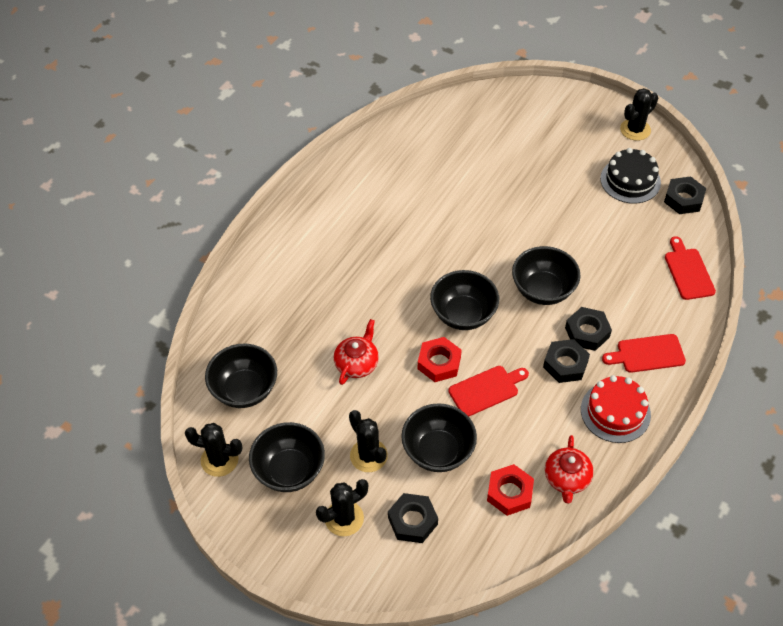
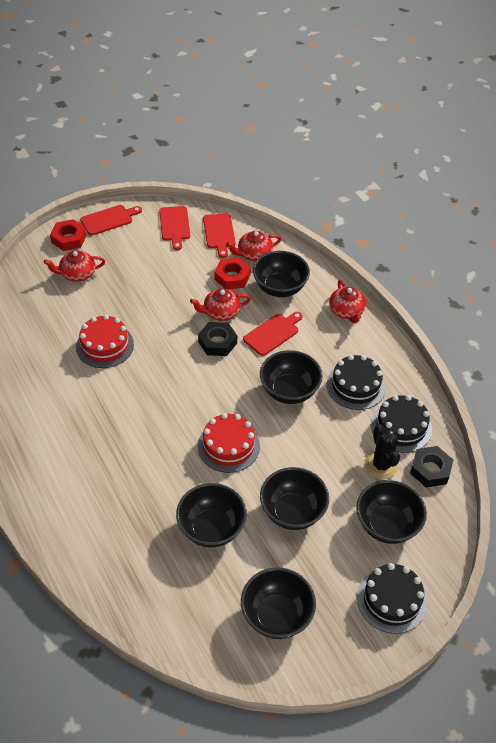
black bowl: 5 -> 6
black cactus: 4 -> 1
black cake: 1 -> 3
black nut: 4 -> 2
red cake: 1 -> 2
red cutting board: 3 -> 4
red teapot: 2 -> 4

